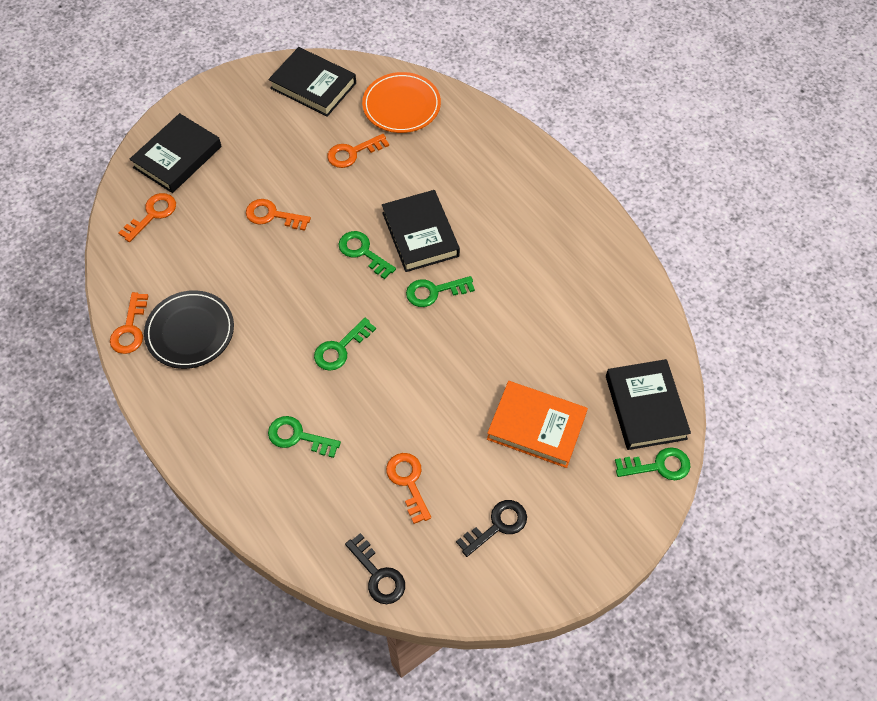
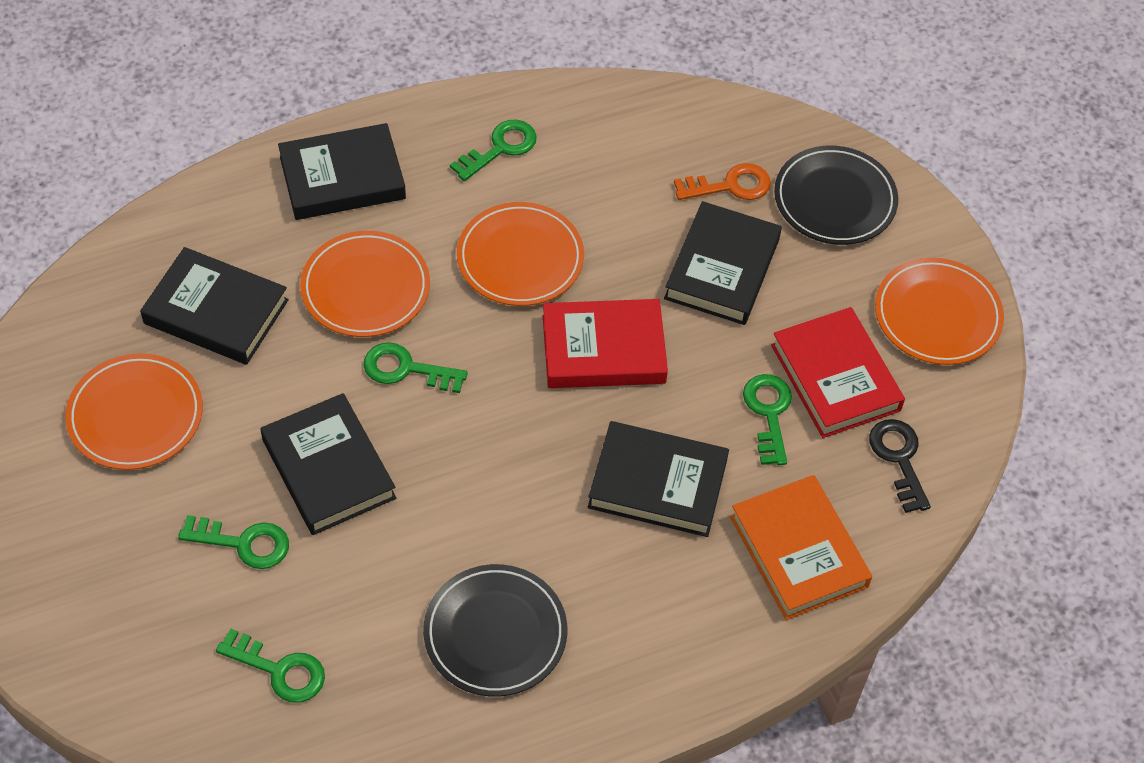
black book: 4 -> 5
black key: 2 -> 1
black plate: 1 -> 2
orange key: 5 -> 1
orange plate: 1 -> 4
red book: 0 -> 2

